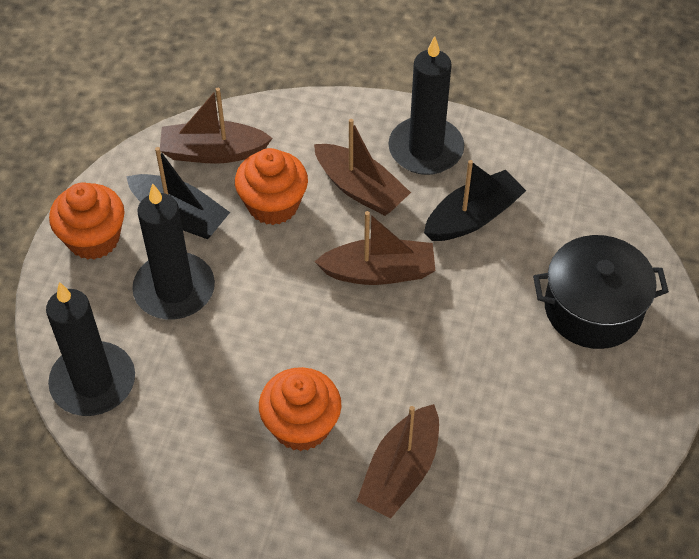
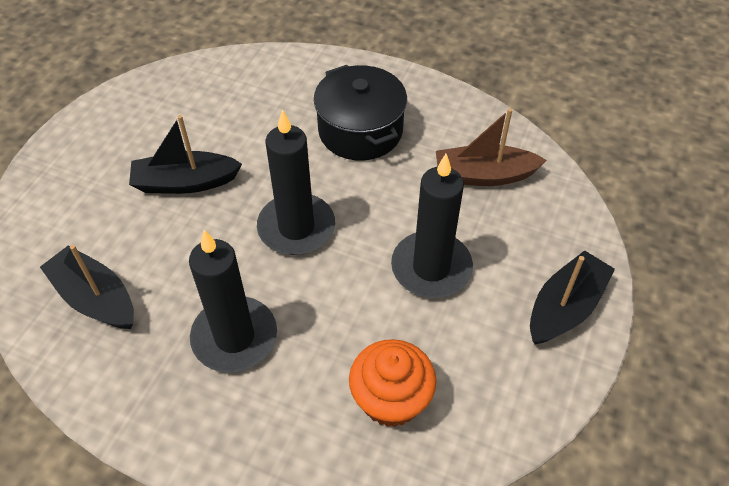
black boat: 2 -> 3
brown boat: 4 -> 1
orange cupcake: 3 -> 1

